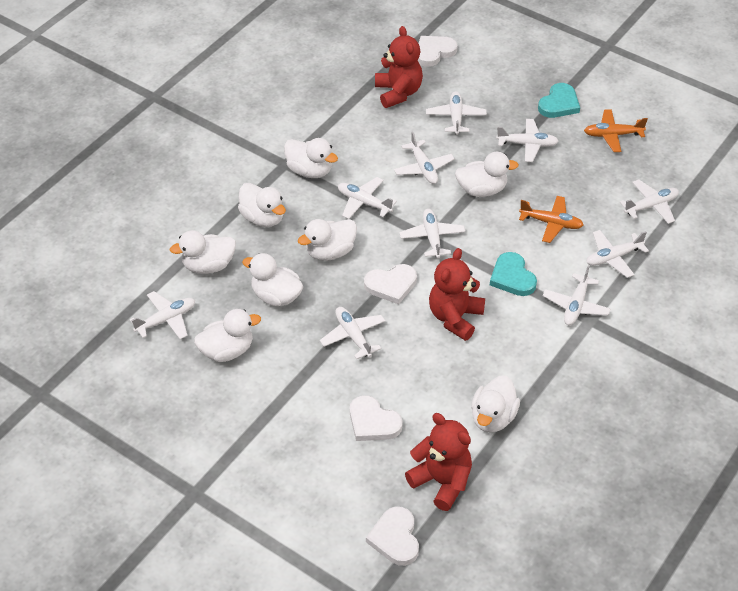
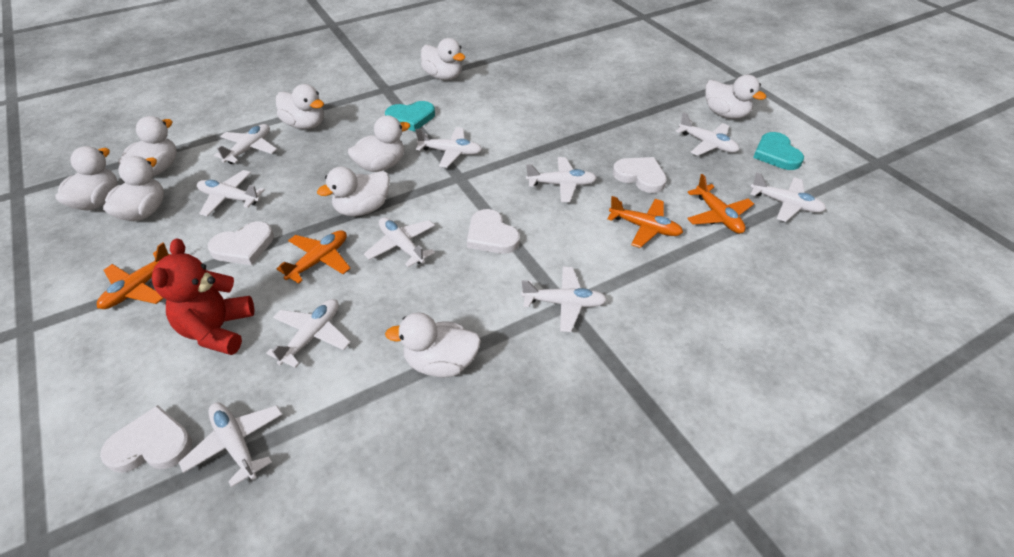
orange plane: 2 -> 4
red teddy bear: 3 -> 1
white duck: 8 -> 9

